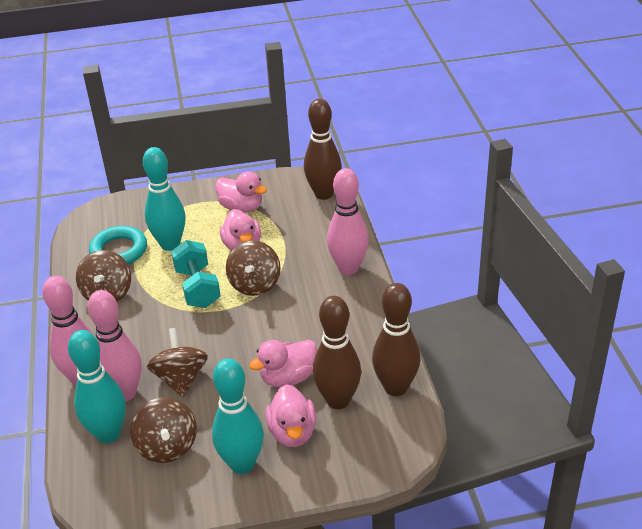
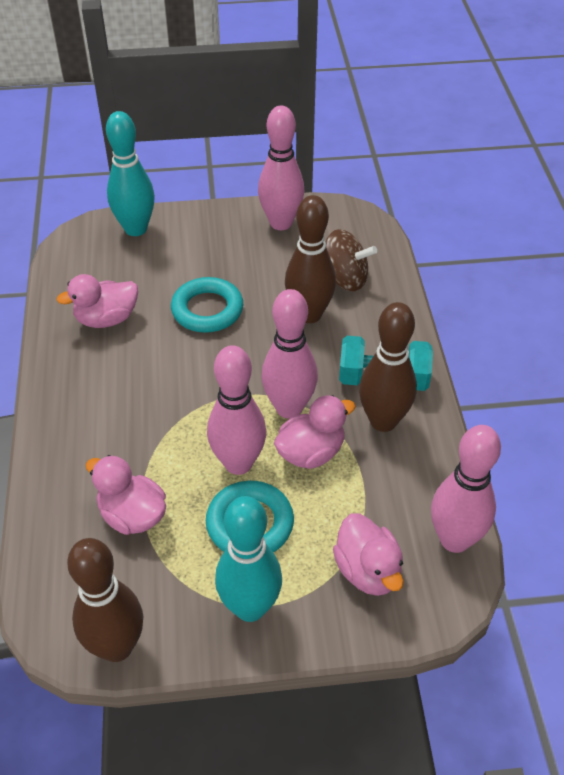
brown spinning top: 4 -> 1
pink bowling pin: 3 -> 4
turquoise bowling pin: 3 -> 2
turquoise ring: 1 -> 2

